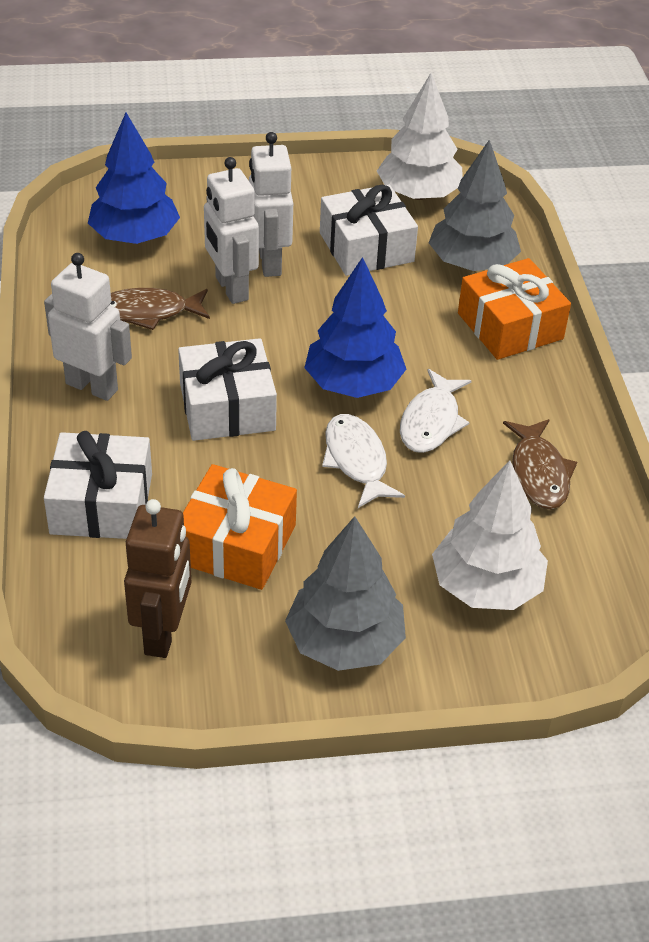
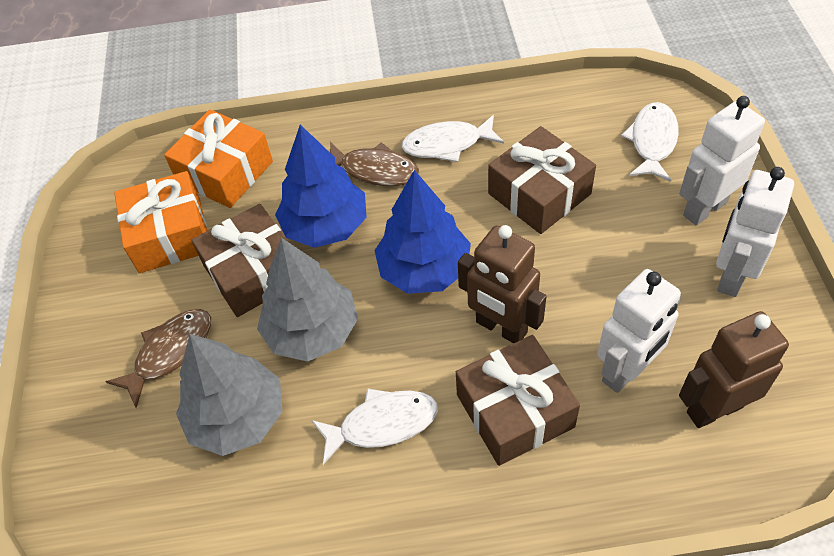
brown gift: 0 -> 3
brown robot: 1 -> 2
white fish: 2 -> 3
white gift: 3 -> 0
white tree: 2 -> 0

